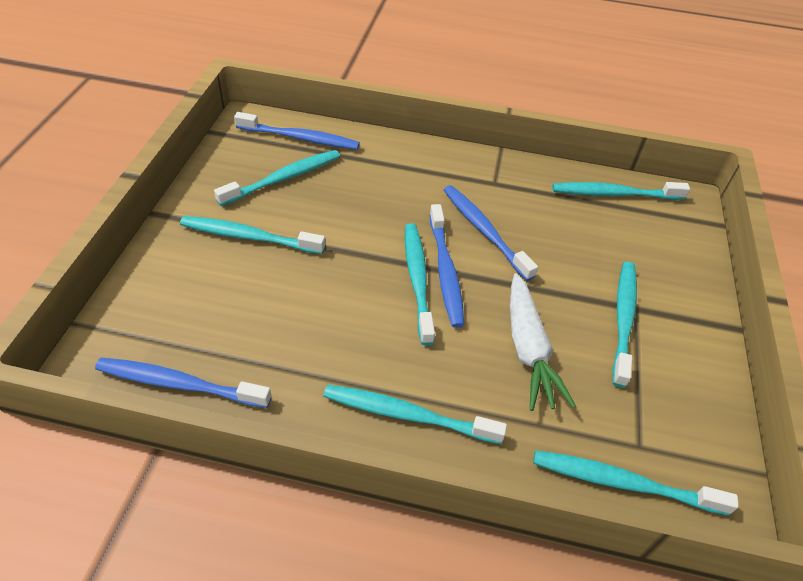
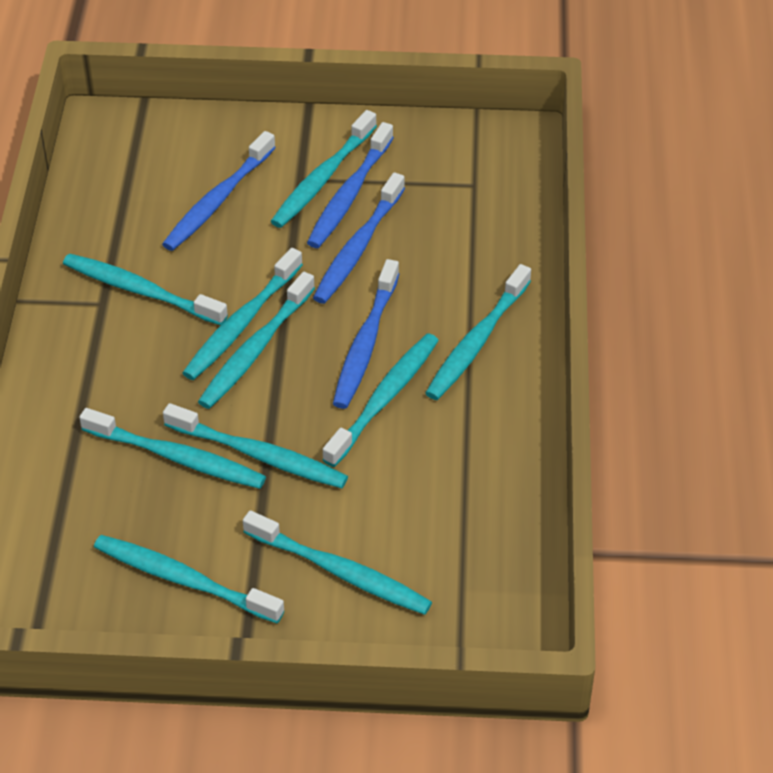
turquoise toothbrush: 7 -> 10
white carrot: 1 -> 0

